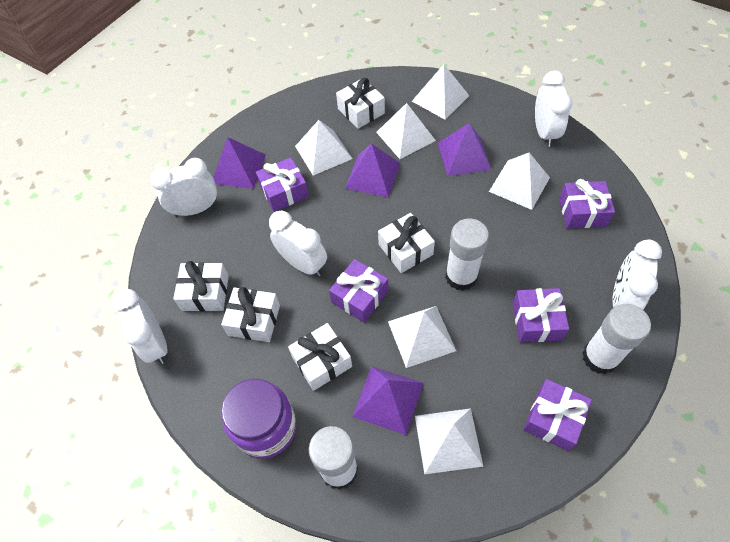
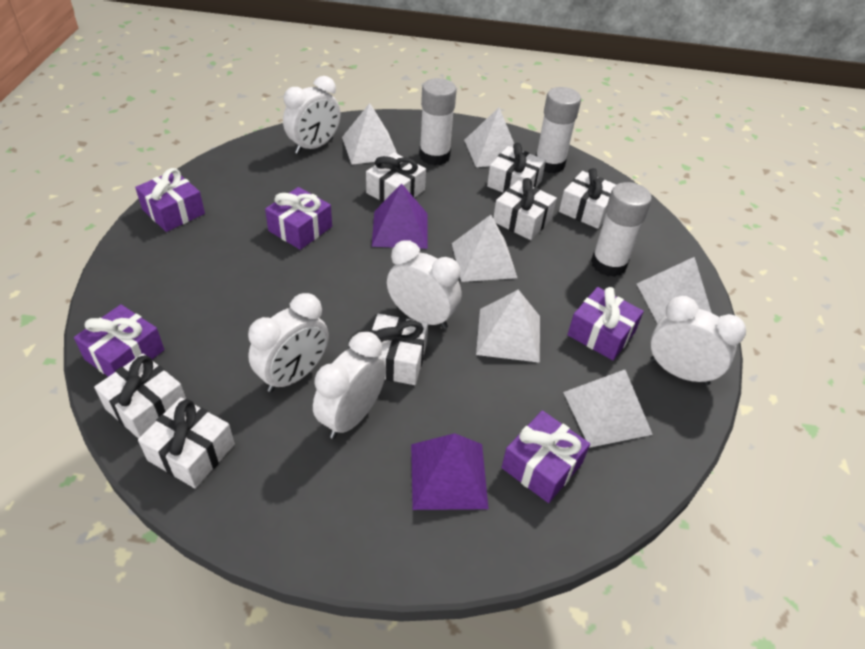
purple jar: 1 -> 0
purple pyramid: 4 -> 2
white gift: 5 -> 7

